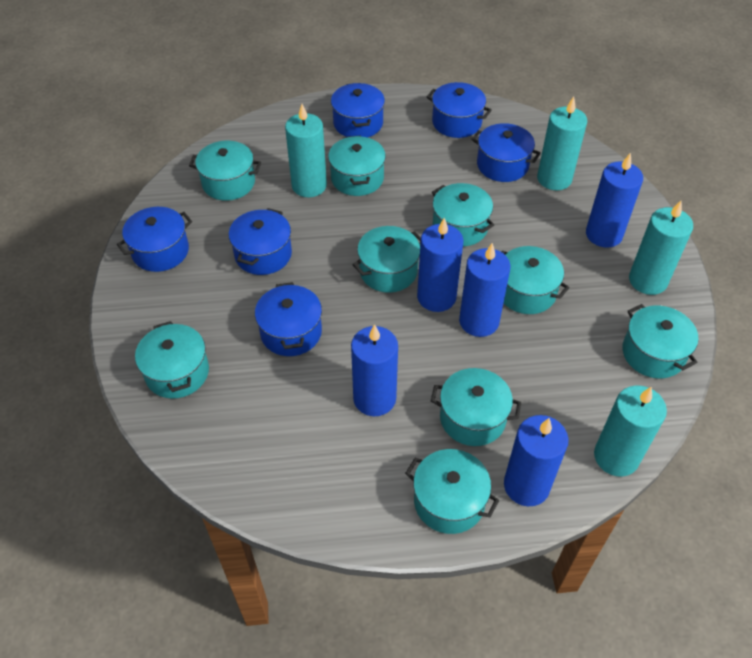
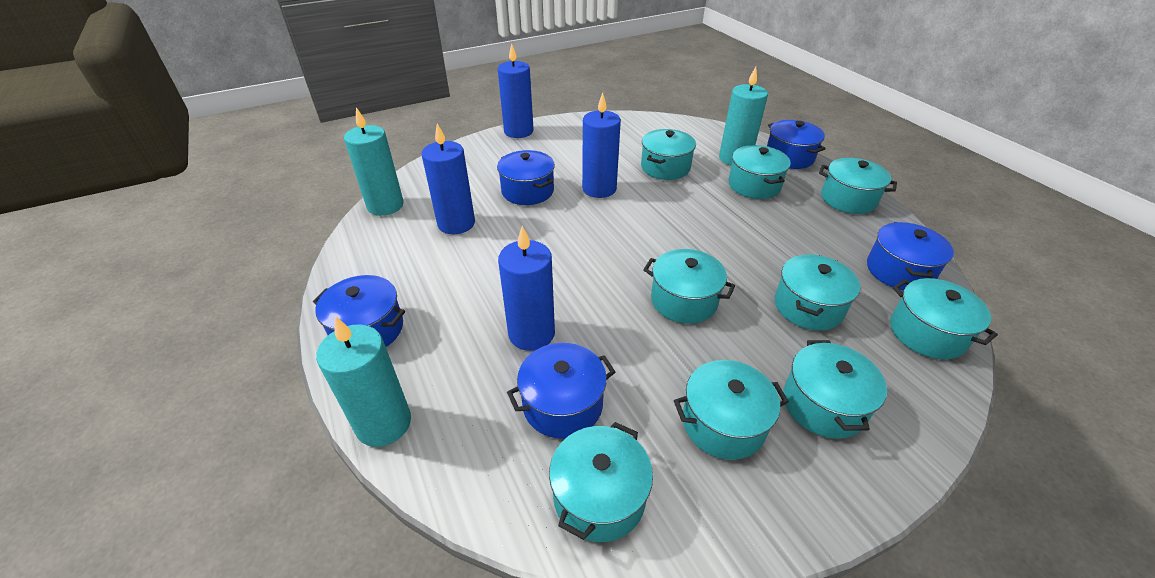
blue candle: 5 -> 4
blue pot: 6 -> 5
turquoise candle: 4 -> 3

